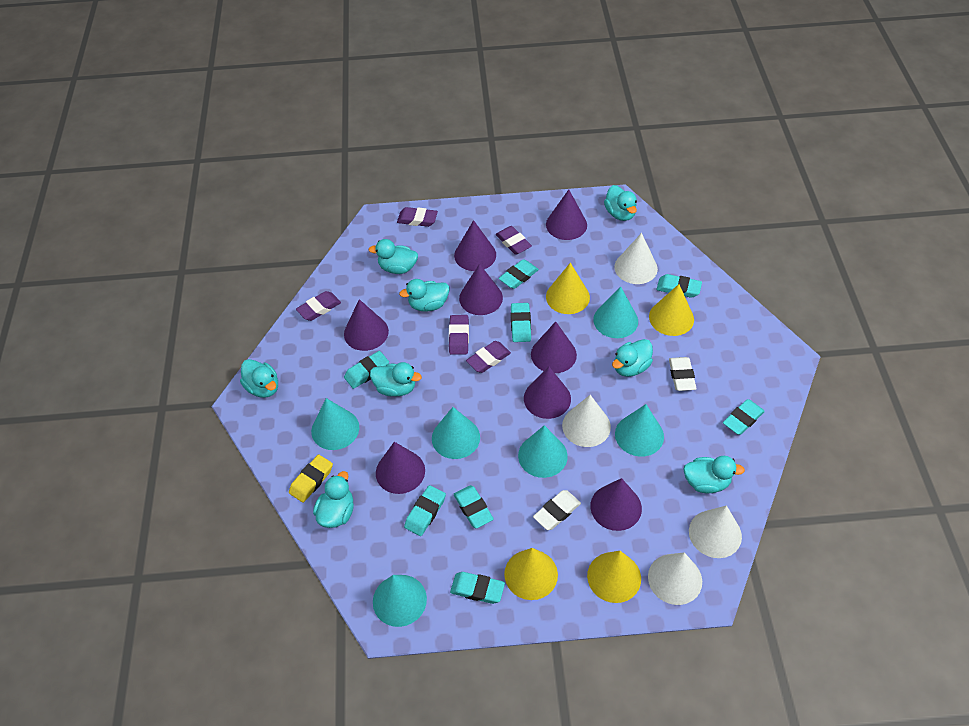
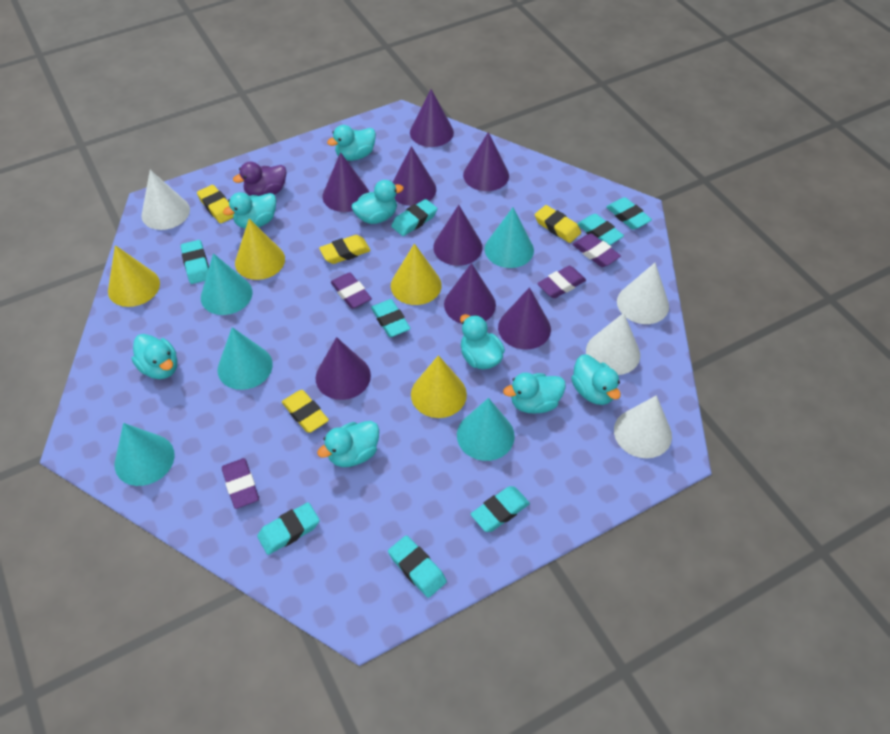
purple duck: 0 -> 1
purple eraser: 5 -> 4
turquoise cone: 6 -> 5
white eraser: 2 -> 0
yellow eraser: 1 -> 4

